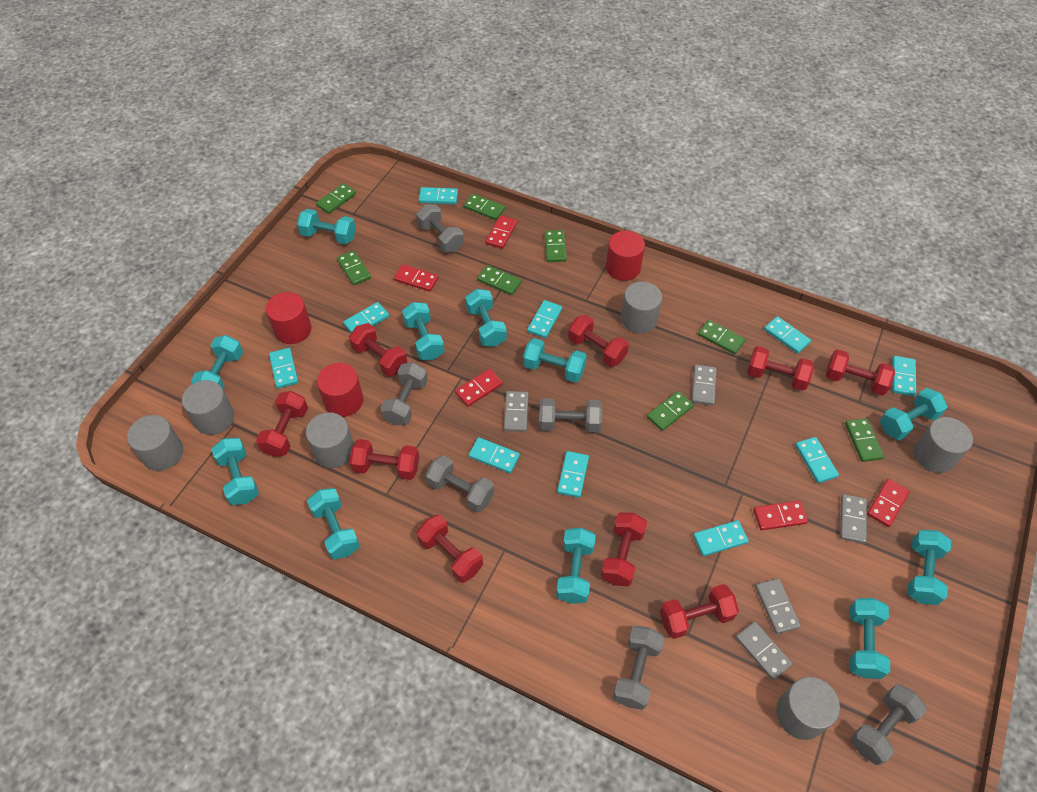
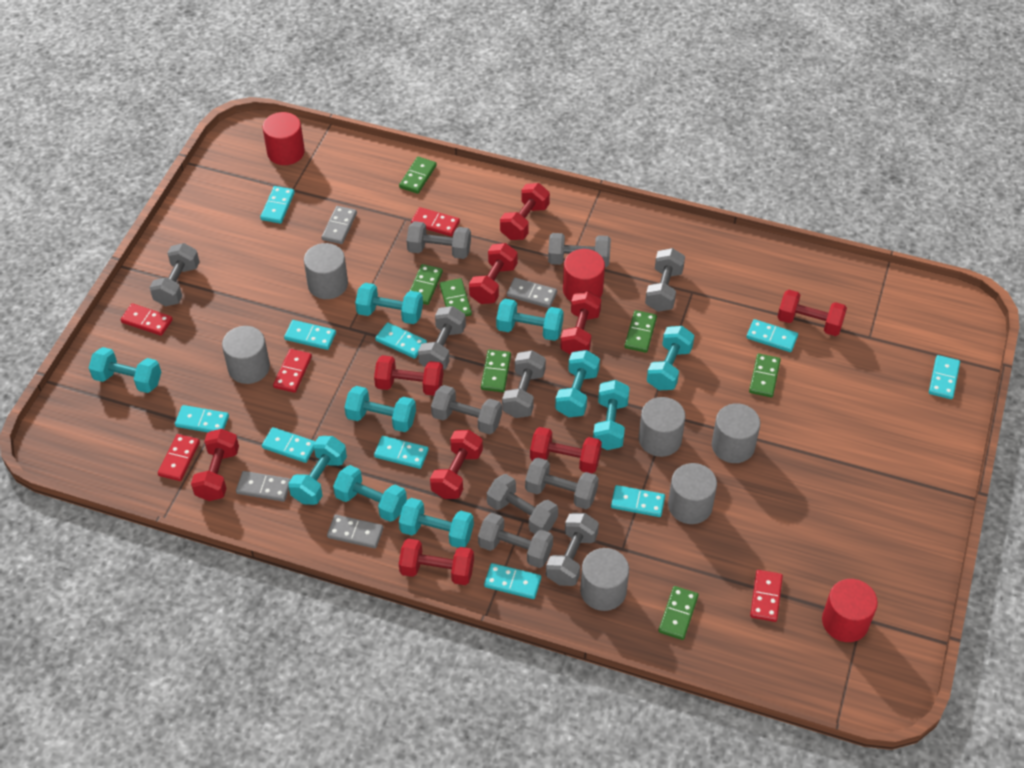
green domino: 8 -> 7
grey domino: 5 -> 4
grey dumbbell: 6 -> 11
turquoise dumbbell: 11 -> 10

